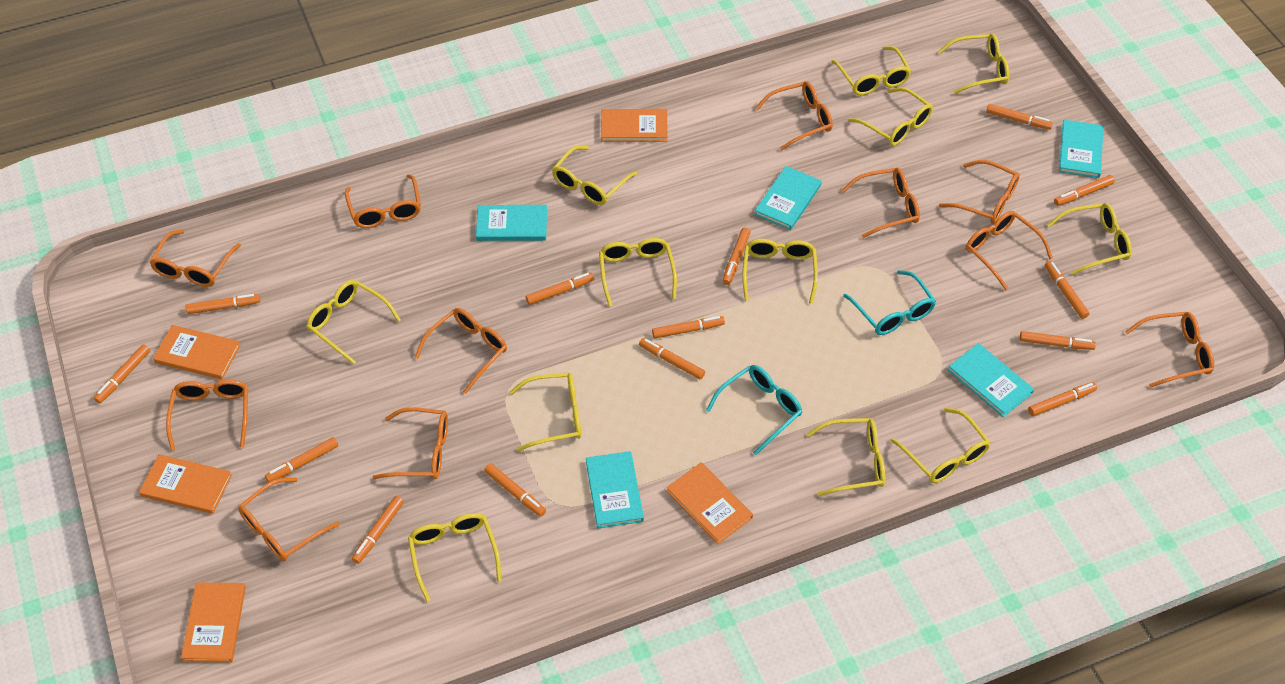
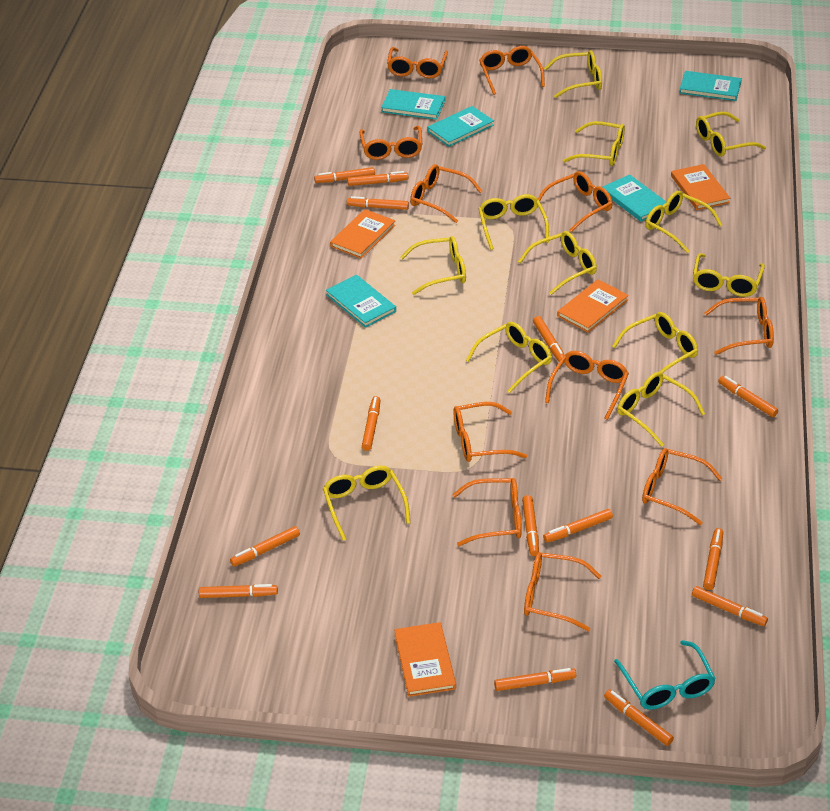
orange book: 5 -> 4
turquoise glasses: 2 -> 1

